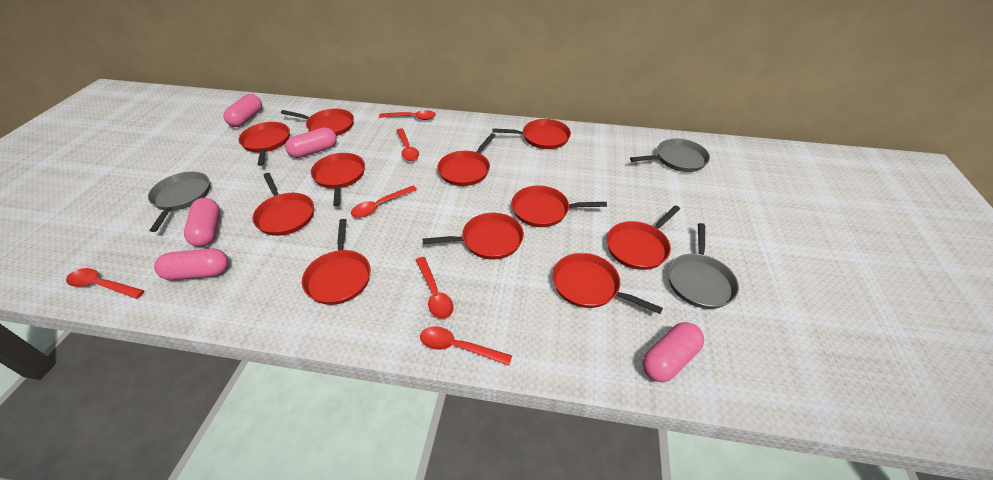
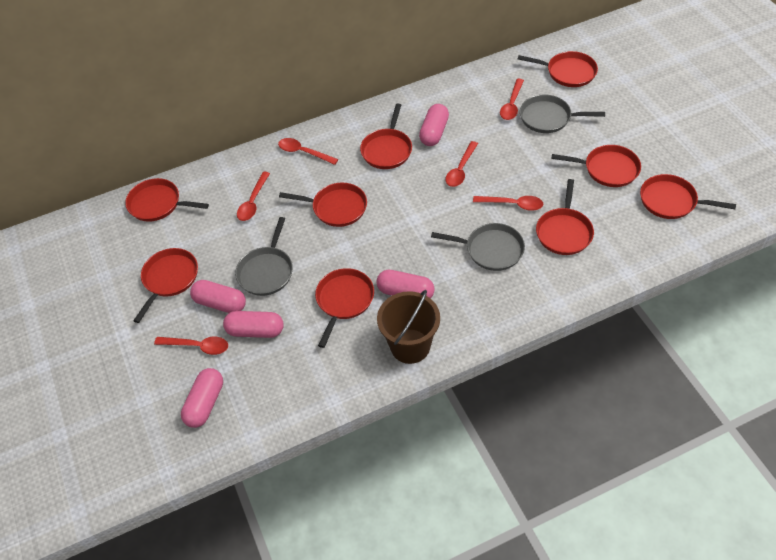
brown bucket: 0 -> 1
red pan: 11 -> 9

